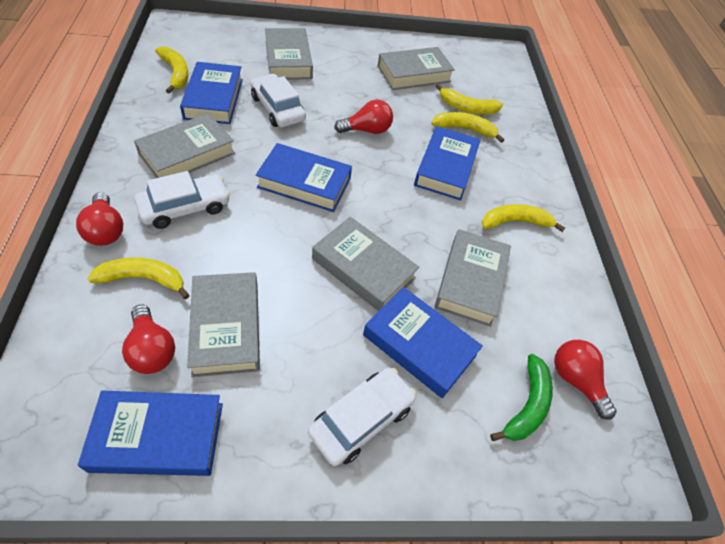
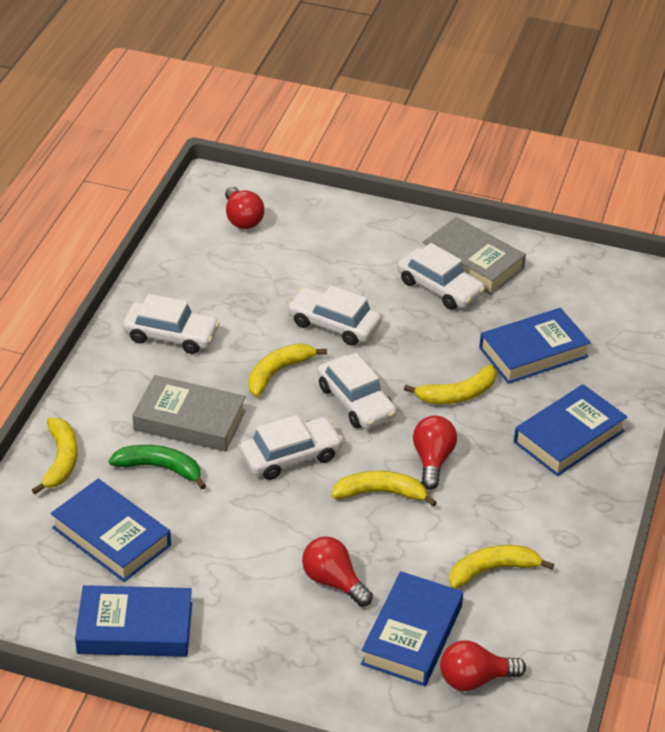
grey book: 6 -> 2
white car: 3 -> 5

